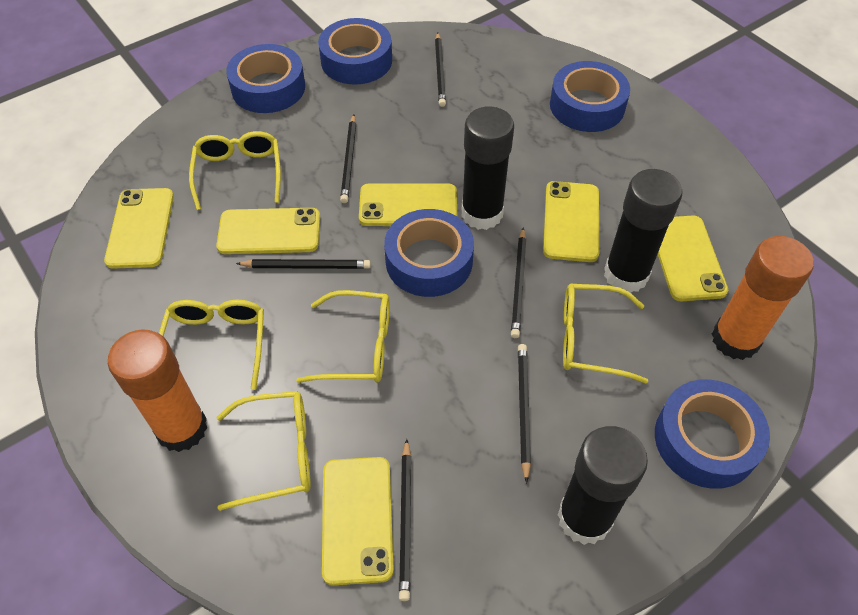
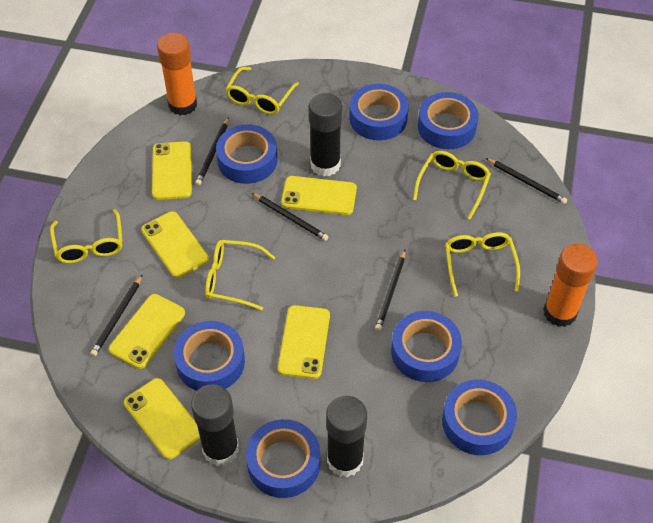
black pencil: 6 -> 5
blue tape: 5 -> 7

